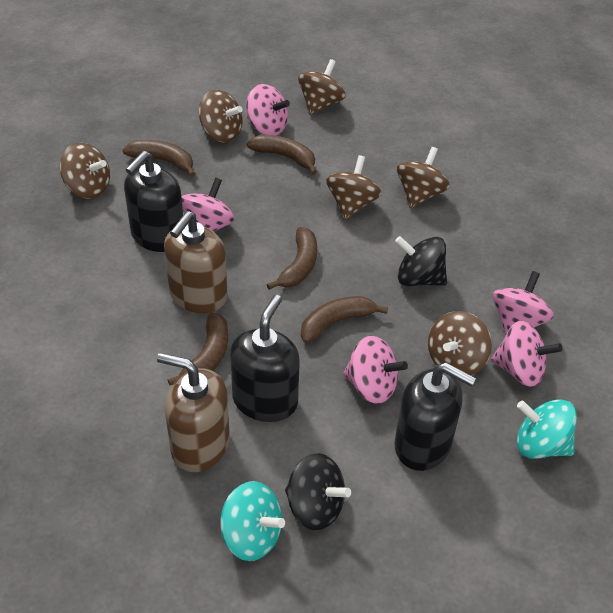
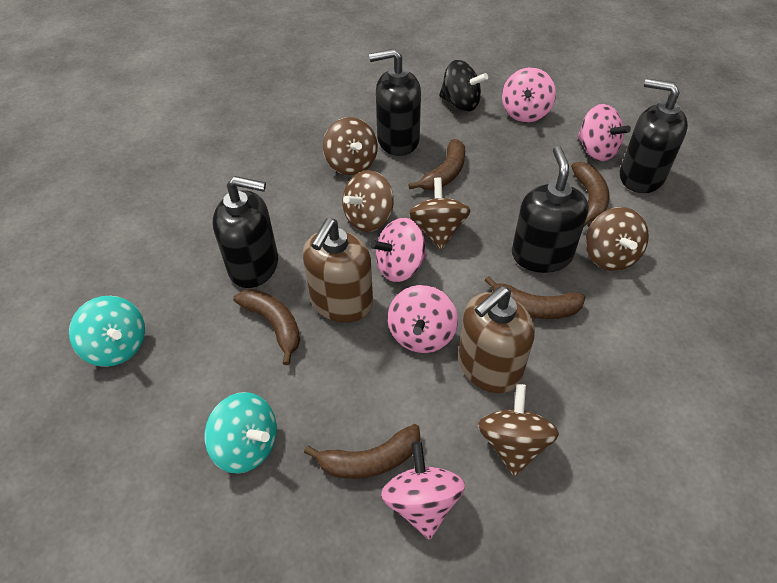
black soap dispenser: 3 -> 4
black spinning top: 2 -> 1
brown spinning top: 6 -> 5

